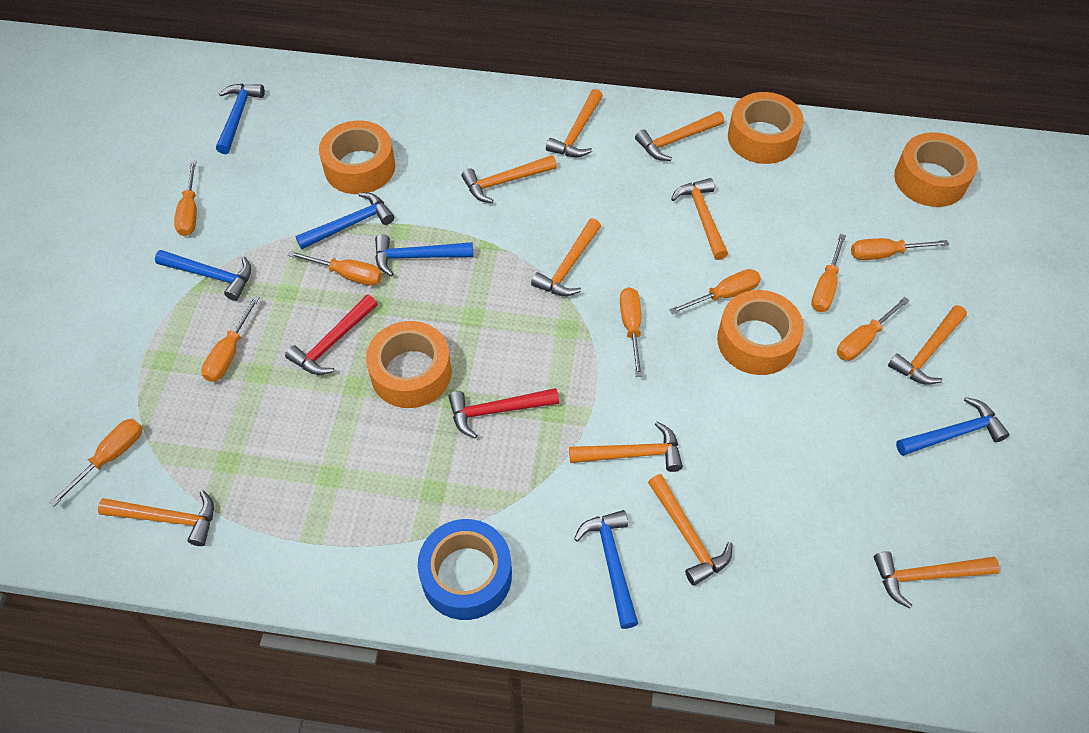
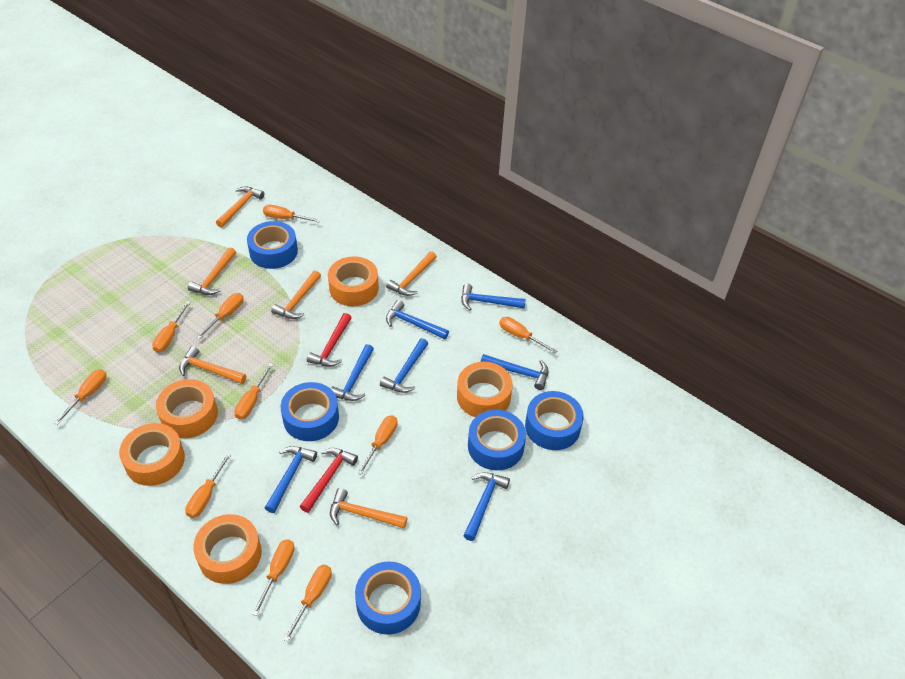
blue hammer: 6 -> 7
blue tape: 1 -> 5
orange hammer: 10 -> 6
orange screwdriver: 9 -> 10

